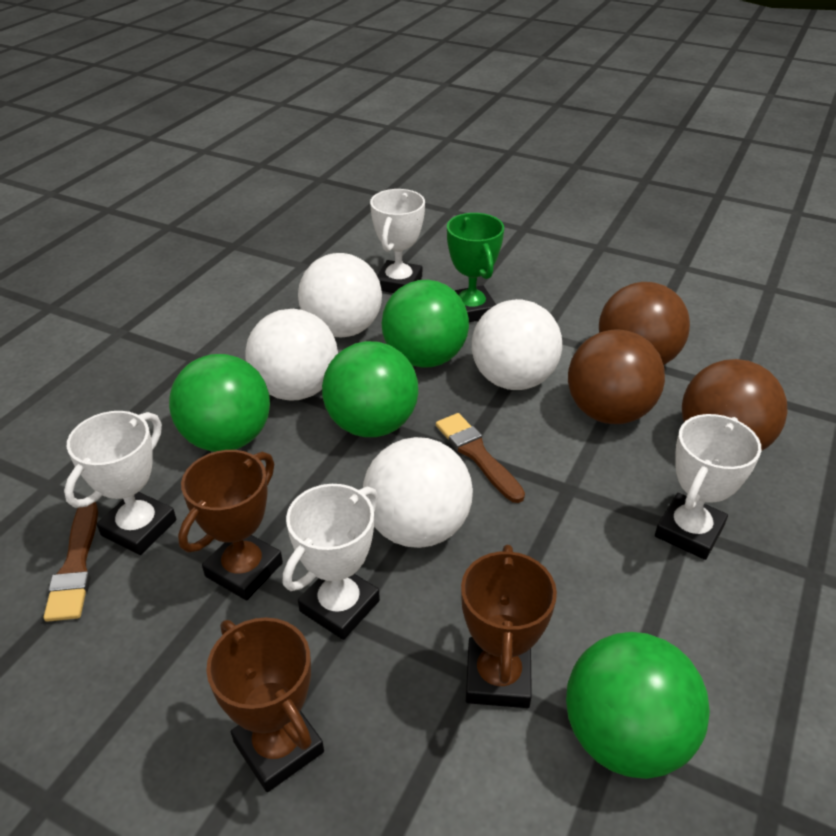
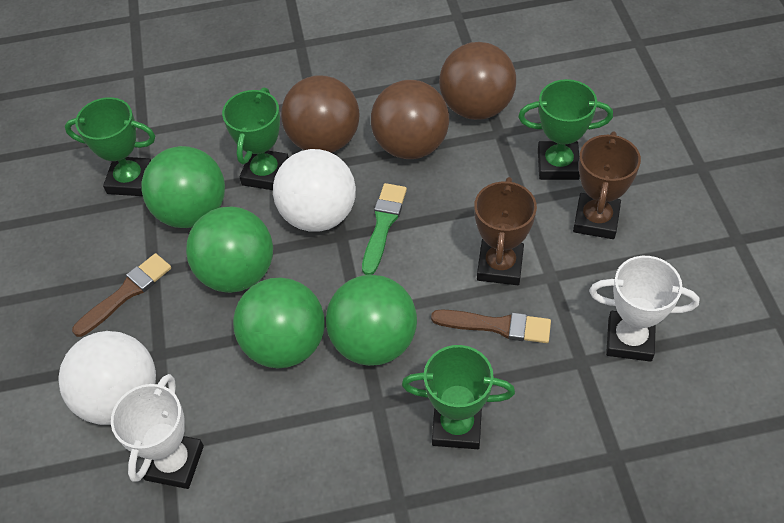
brown trophy: 3 -> 2
green brush: 0 -> 1
green trophy: 1 -> 4
white ball: 4 -> 2
white trophy: 4 -> 2

